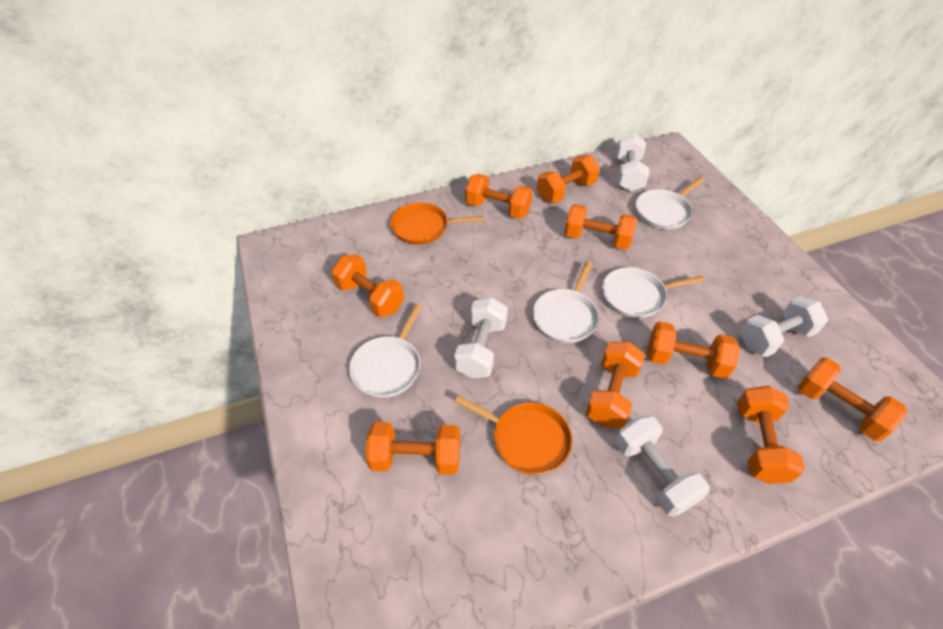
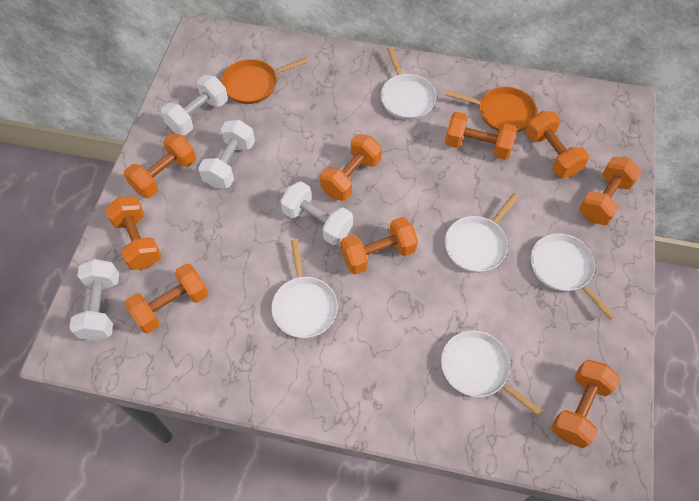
white pan: 4 -> 5

